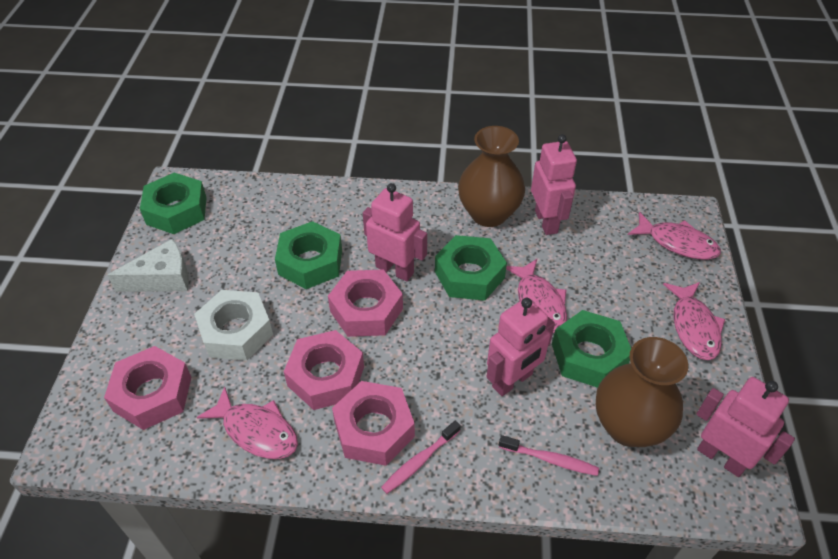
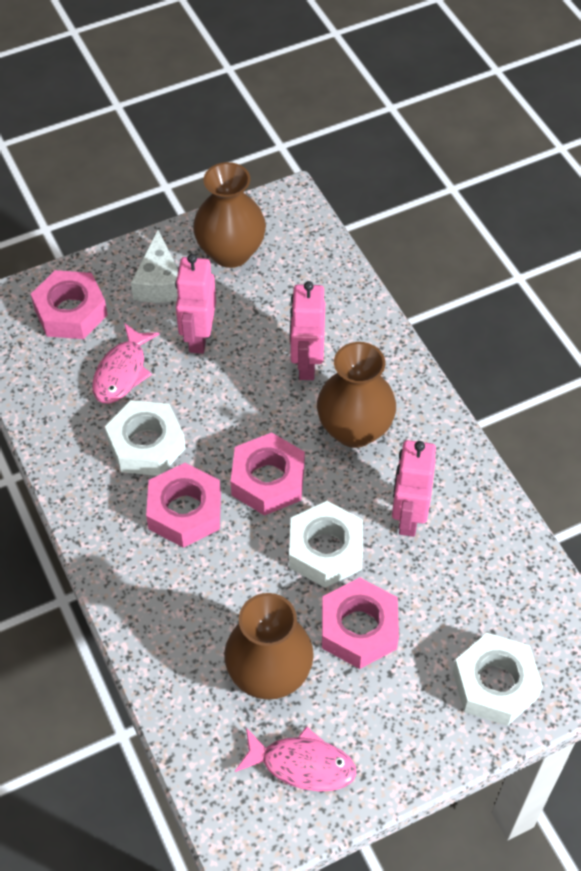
brown vase: 2 -> 3
green nut: 4 -> 0
pink fish: 4 -> 2
pink robot: 4 -> 3
pink toothbrush: 2 -> 0
white nut: 1 -> 3

